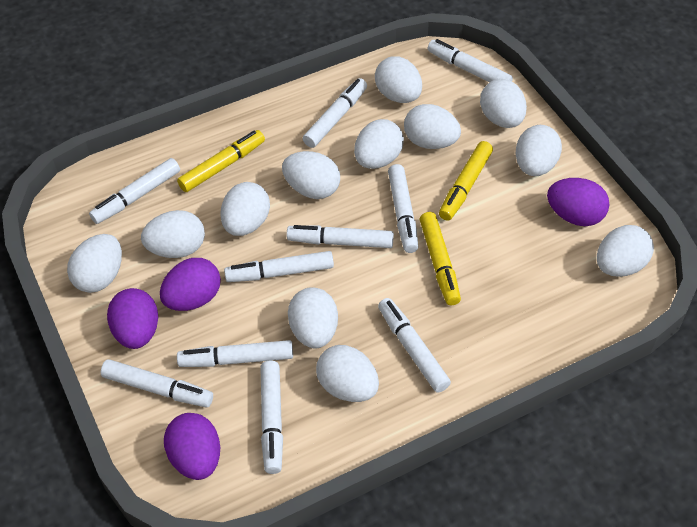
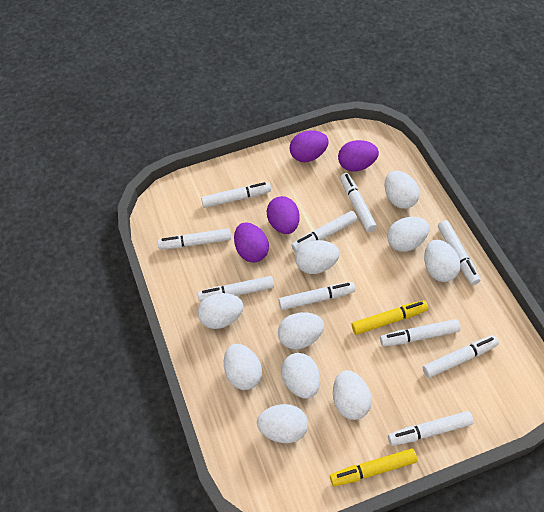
white egg: 12 -> 10
yellow marker: 3 -> 2

